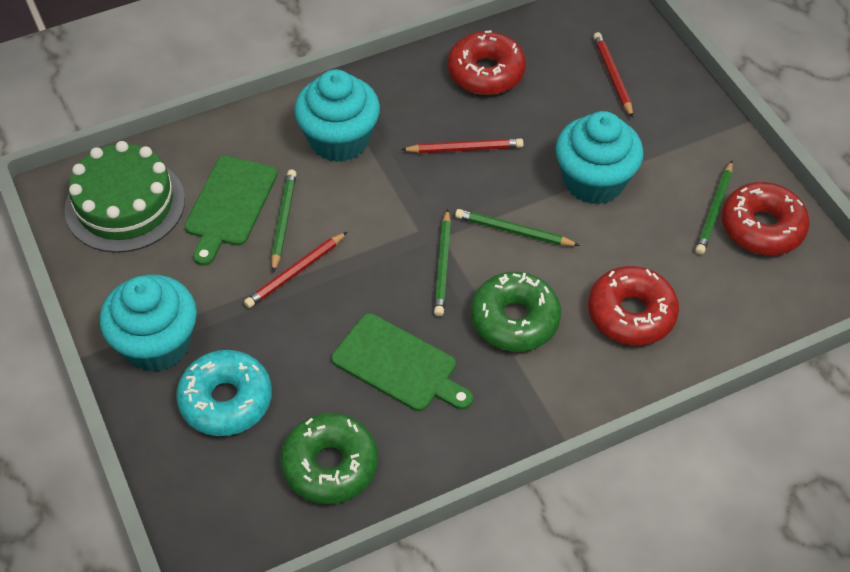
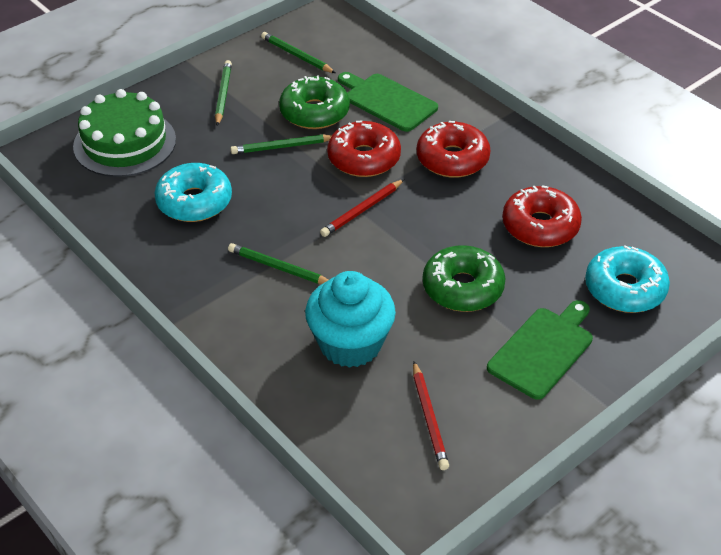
red pencil: 3 -> 2
turquoise cupcake: 3 -> 1
turquoise donut: 1 -> 2

